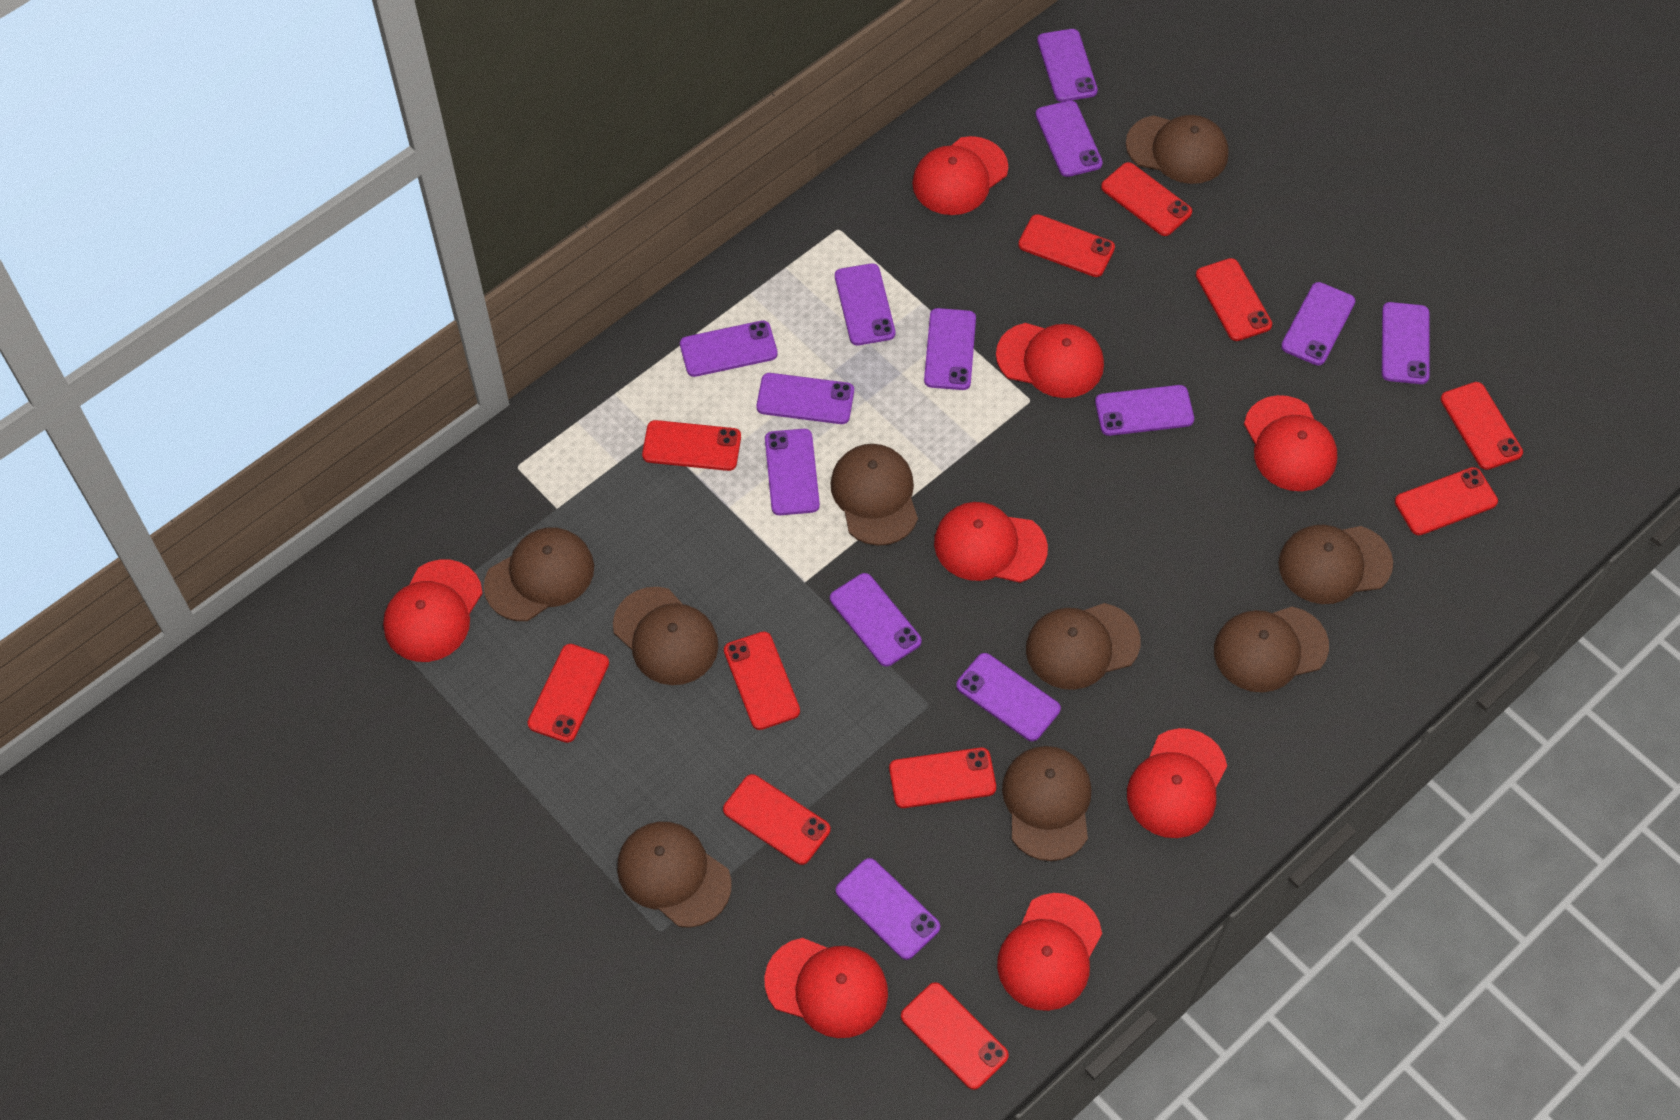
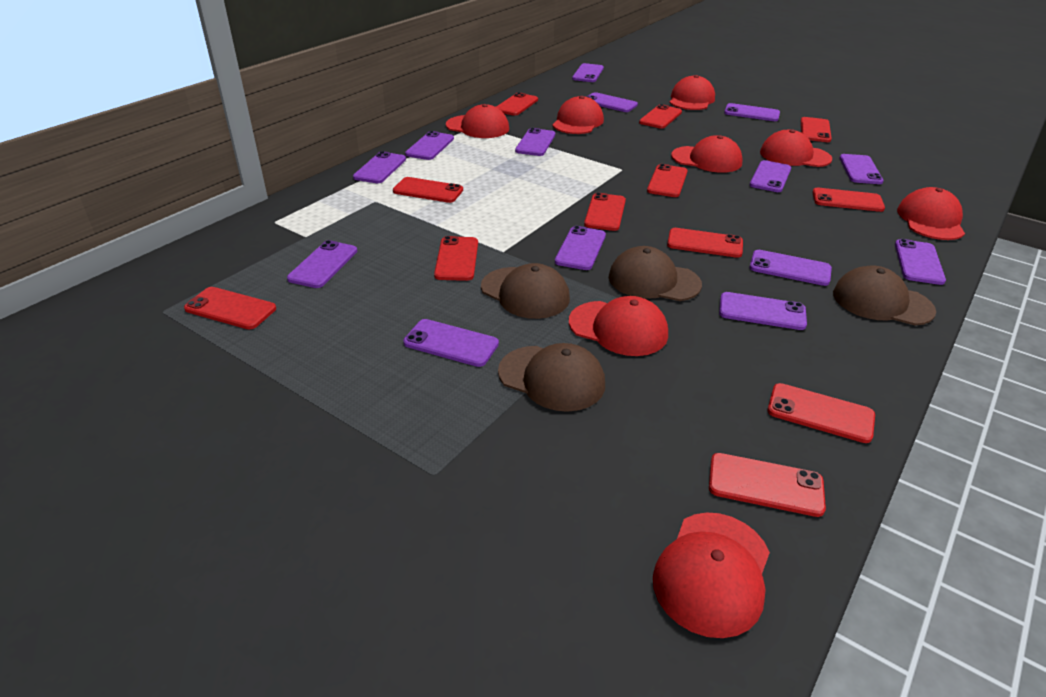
brown cap: 9 -> 4
purple phone: 13 -> 14
red phone: 11 -> 12

